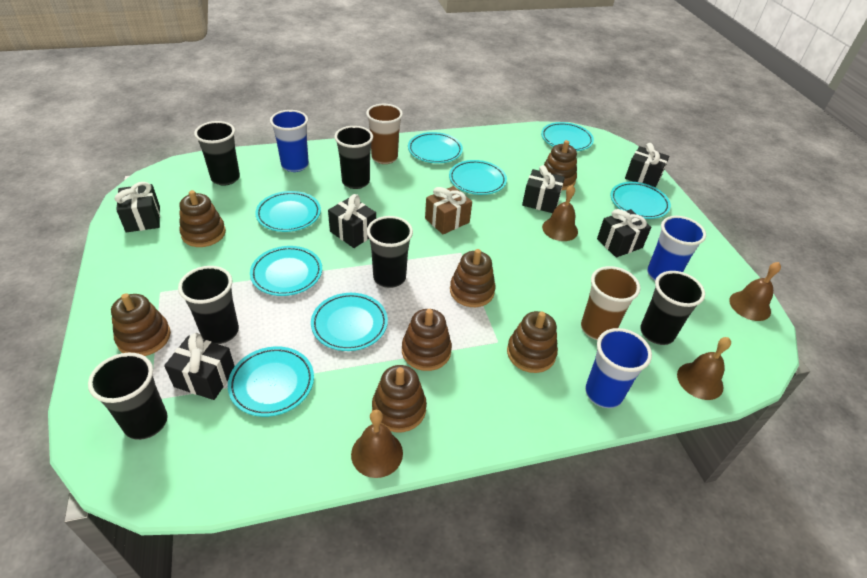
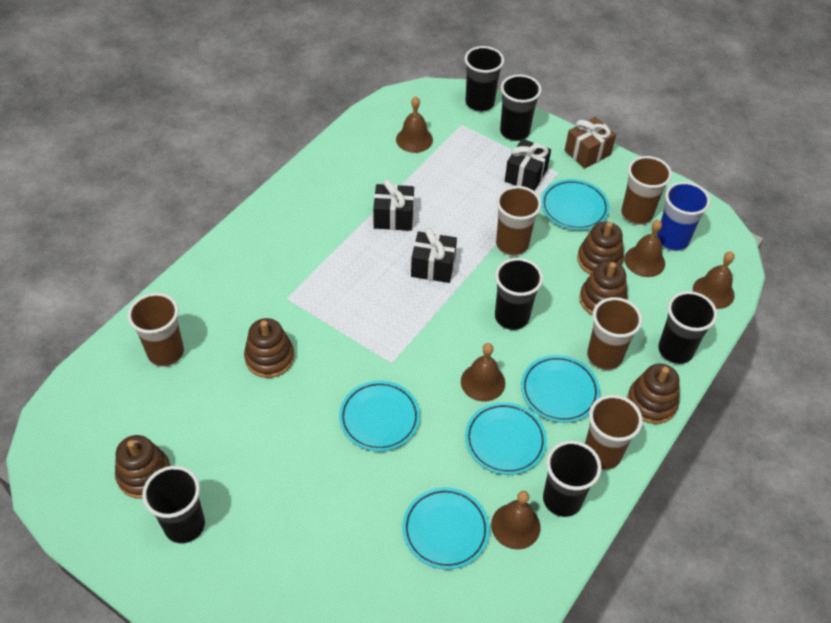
black gift: 6 -> 3
blue cup: 3 -> 1
brown bell: 4 -> 5
brown cup: 2 -> 5
brown stacking toy: 7 -> 5
turquoise plate: 8 -> 5

